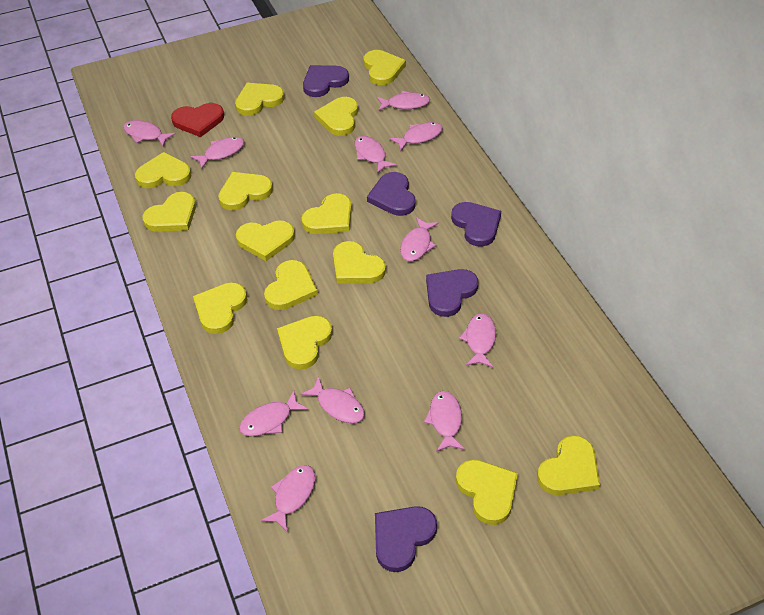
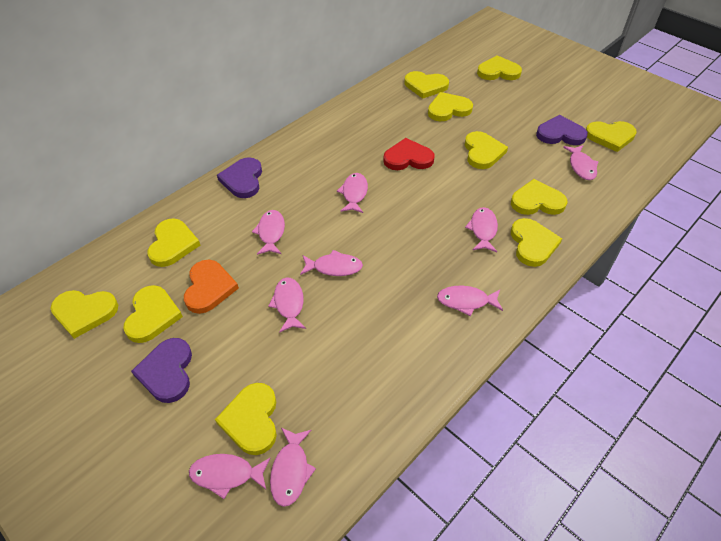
orange heart: 0 -> 1
pink fish: 11 -> 9
purple heart: 5 -> 3
yellow heart: 14 -> 11

